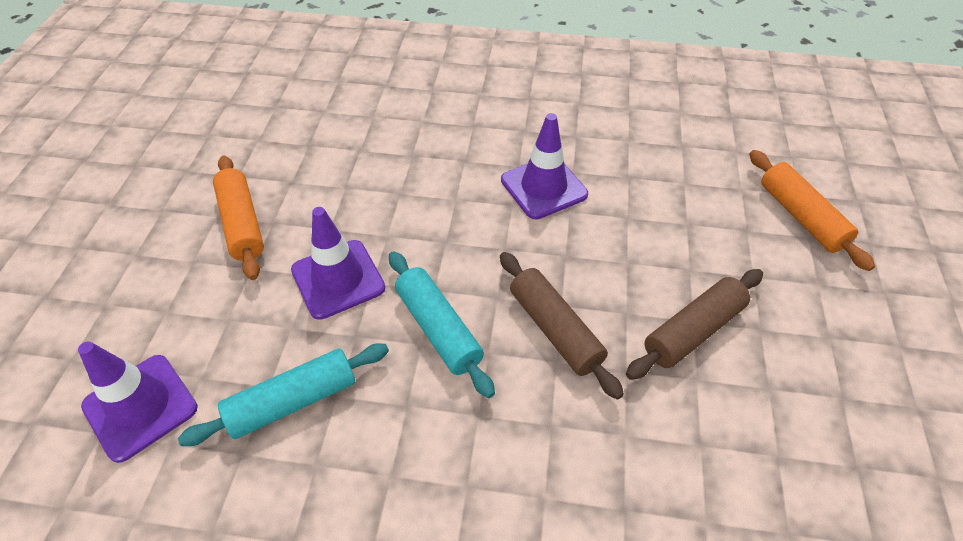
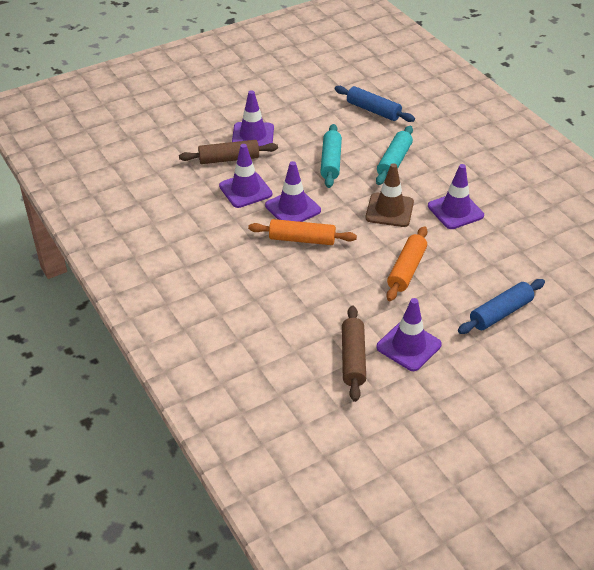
blue rolling pin: 0 -> 2
brown traffic cone: 0 -> 1
purple traffic cone: 3 -> 5

